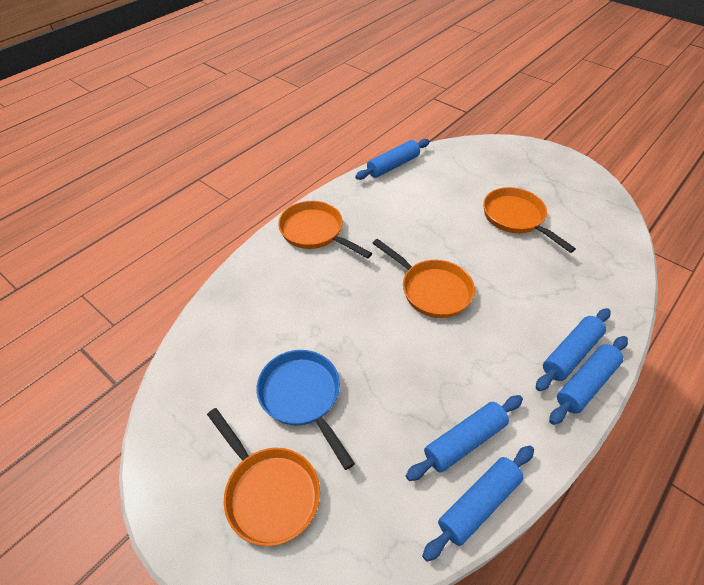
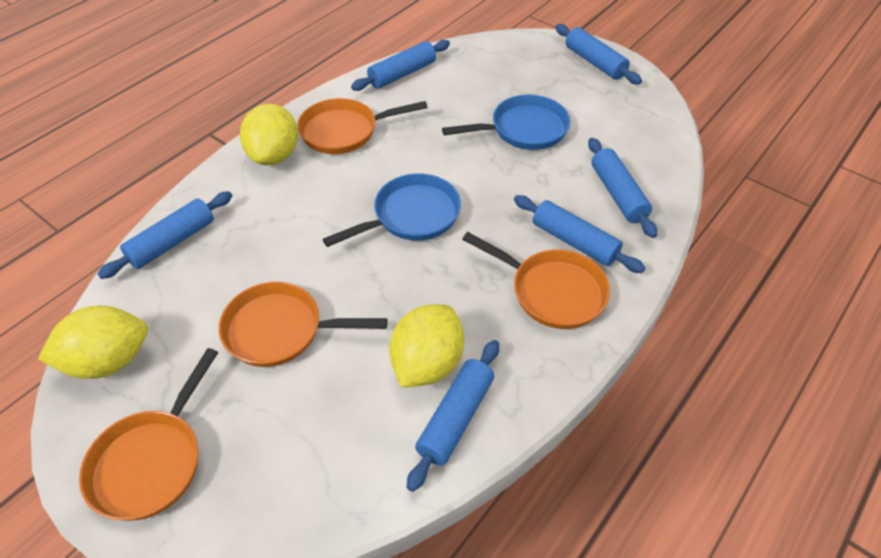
blue pan: 1 -> 2
blue rolling pin: 5 -> 6
yellow lemon: 0 -> 3

